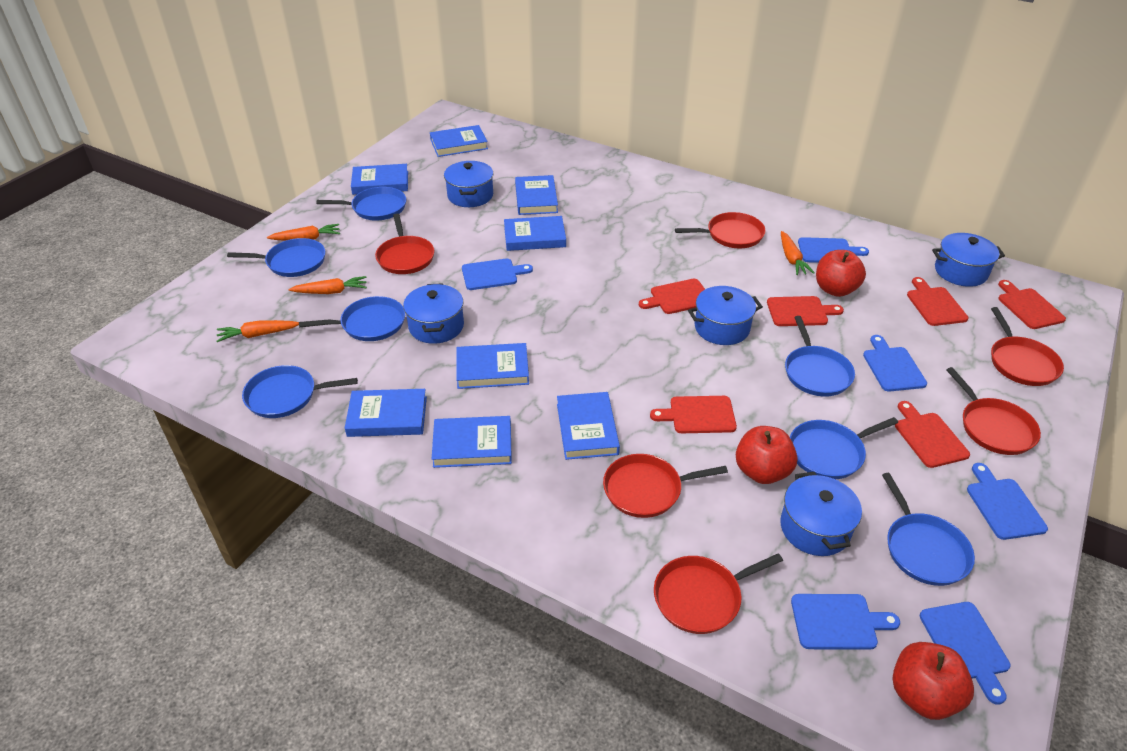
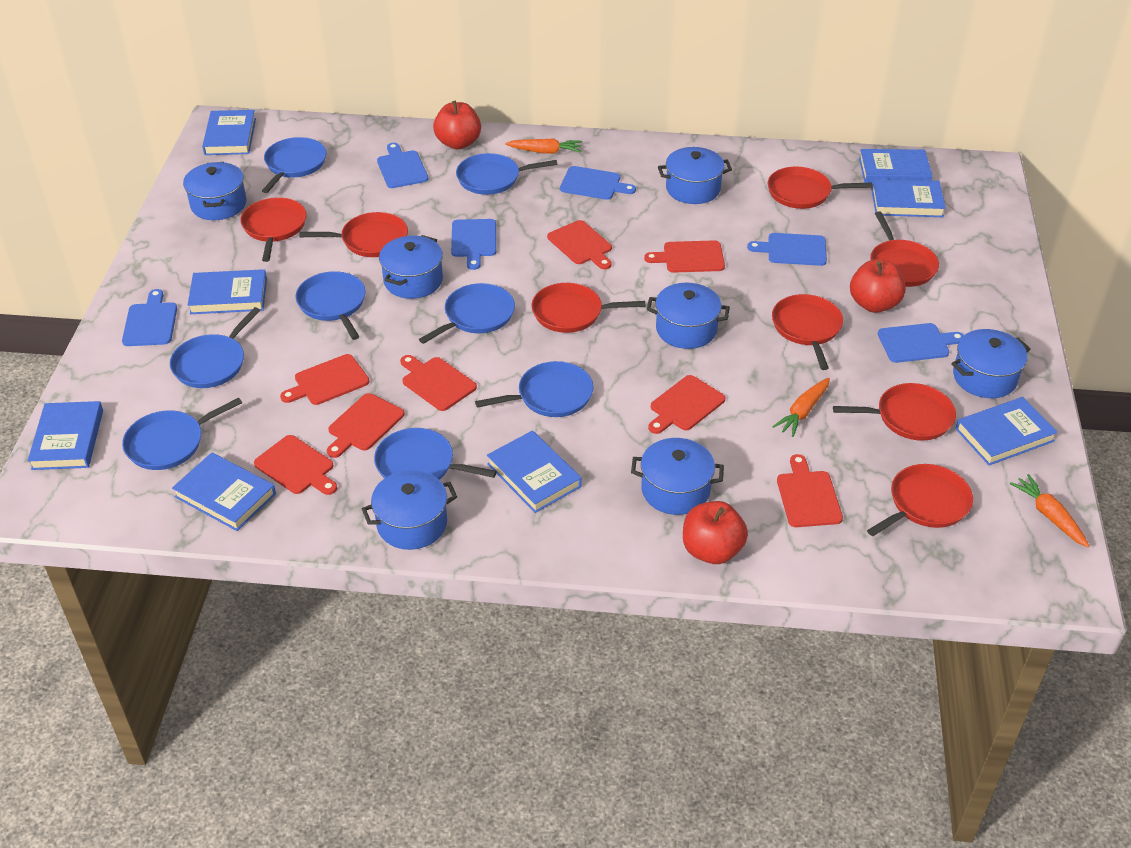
blue pan: 7 -> 8
blue pot: 5 -> 7
orange carrot: 4 -> 3
red cutting board: 6 -> 8
red pan: 6 -> 8

